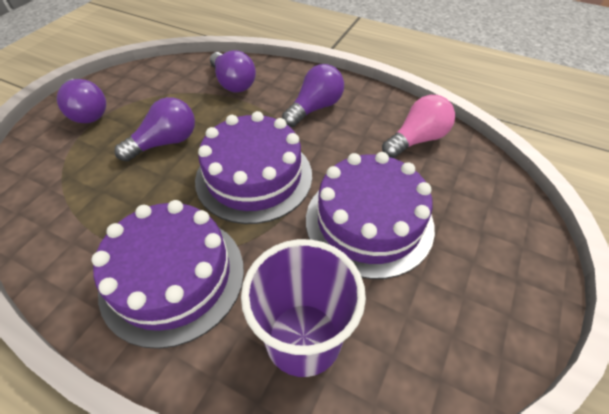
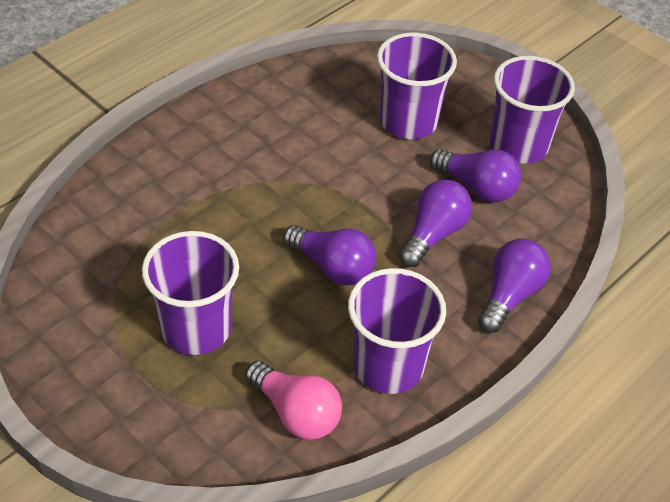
purple cake: 3 -> 0
purple cup: 1 -> 4

